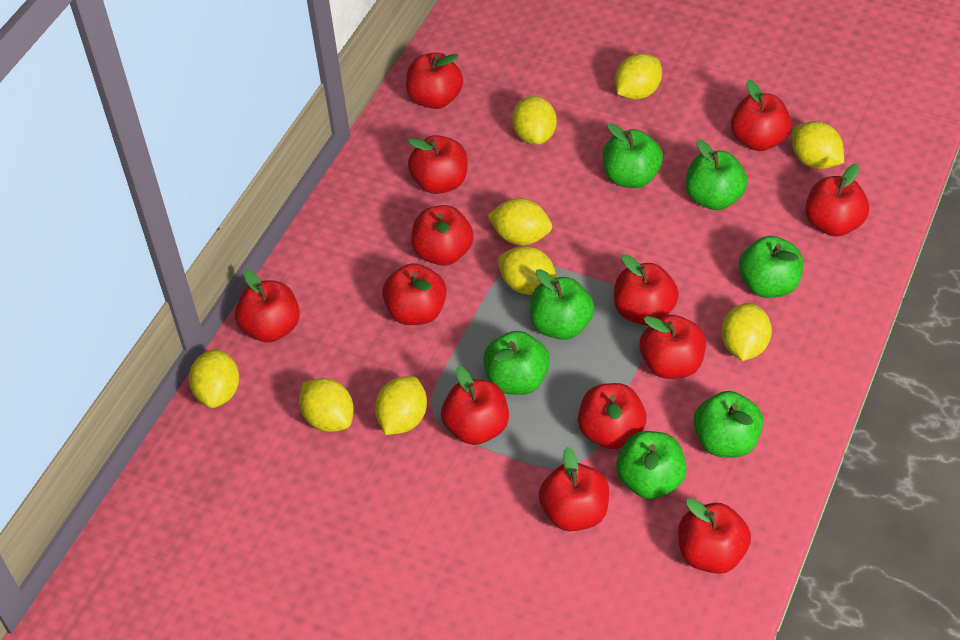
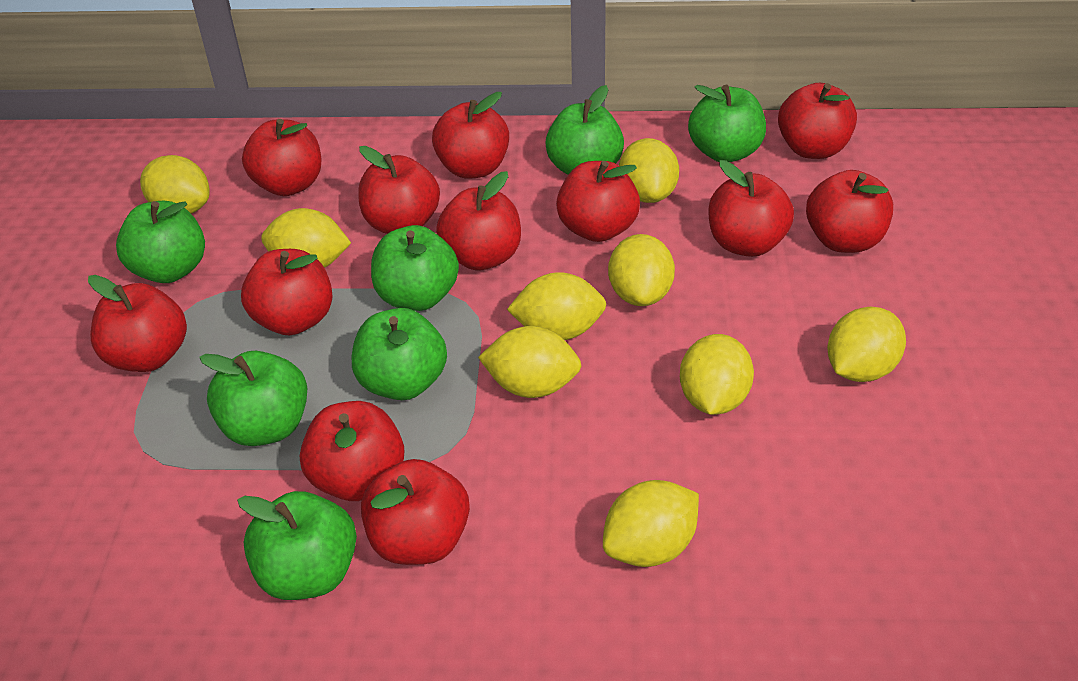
red apple: 13 -> 12

